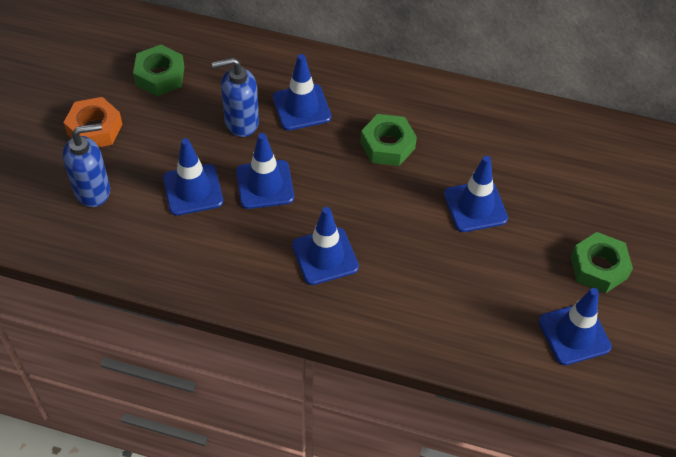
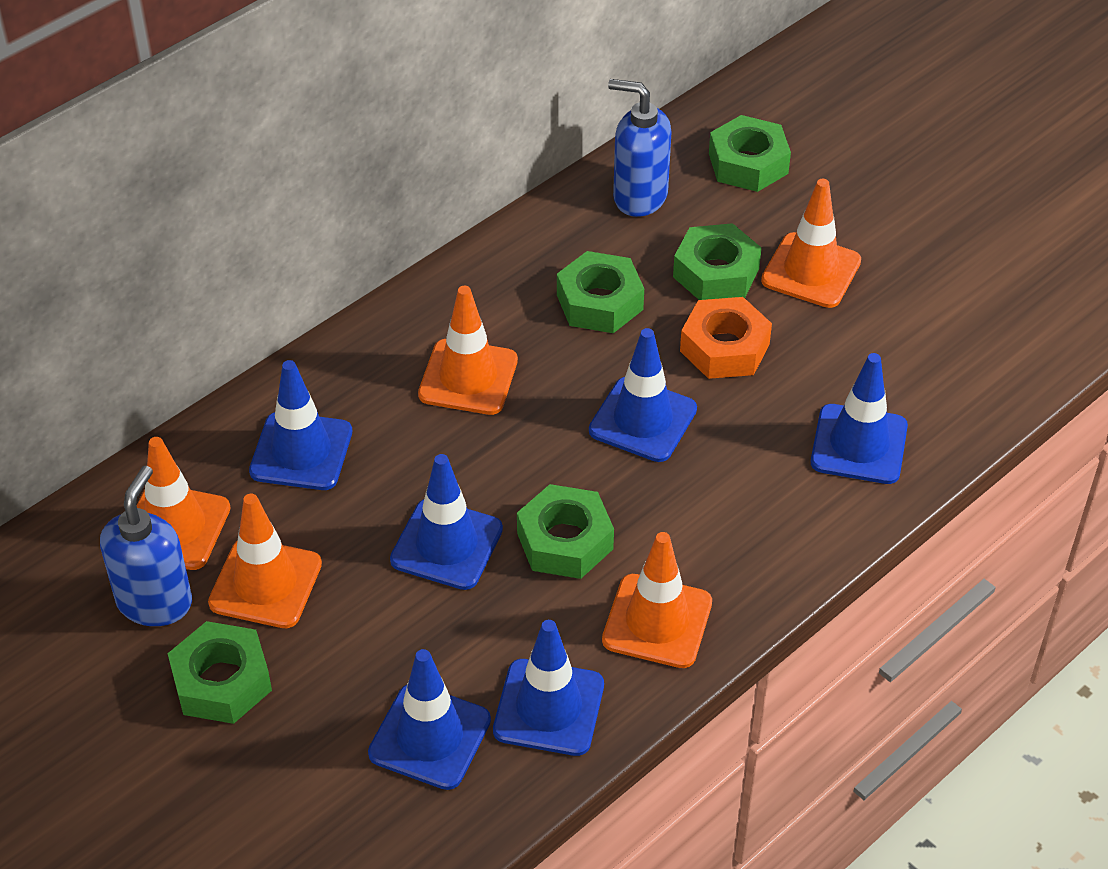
green nut: 3 -> 5
orange traffic cone: 0 -> 5

